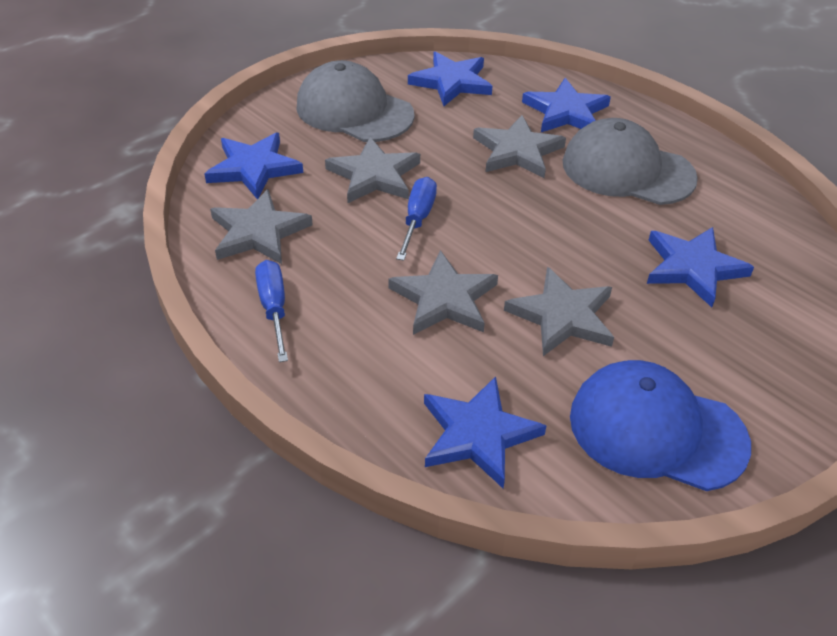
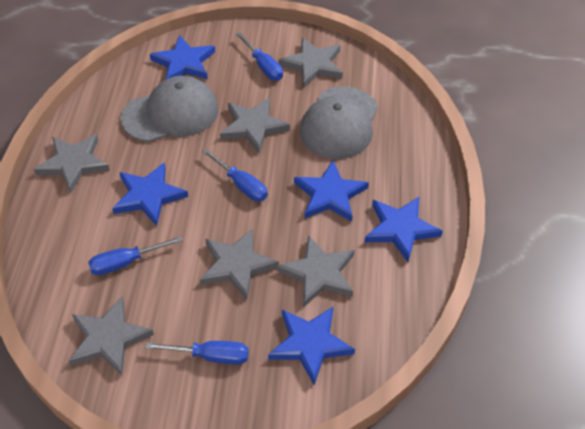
blue cap: 1 -> 0
blue screwdriver: 2 -> 4
grey star: 5 -> 6

